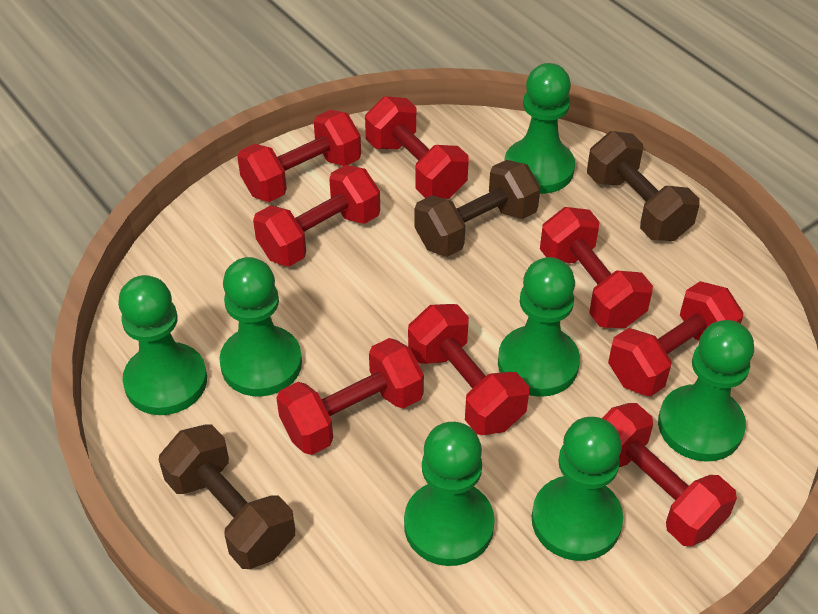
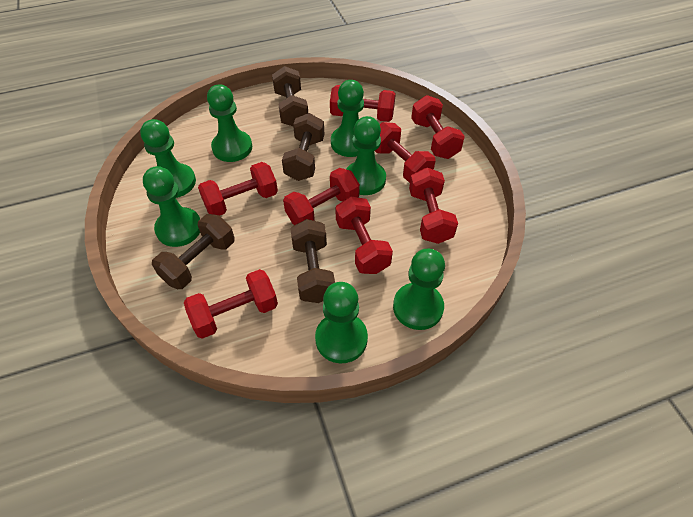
brown dumbbell: 3 -> 4

